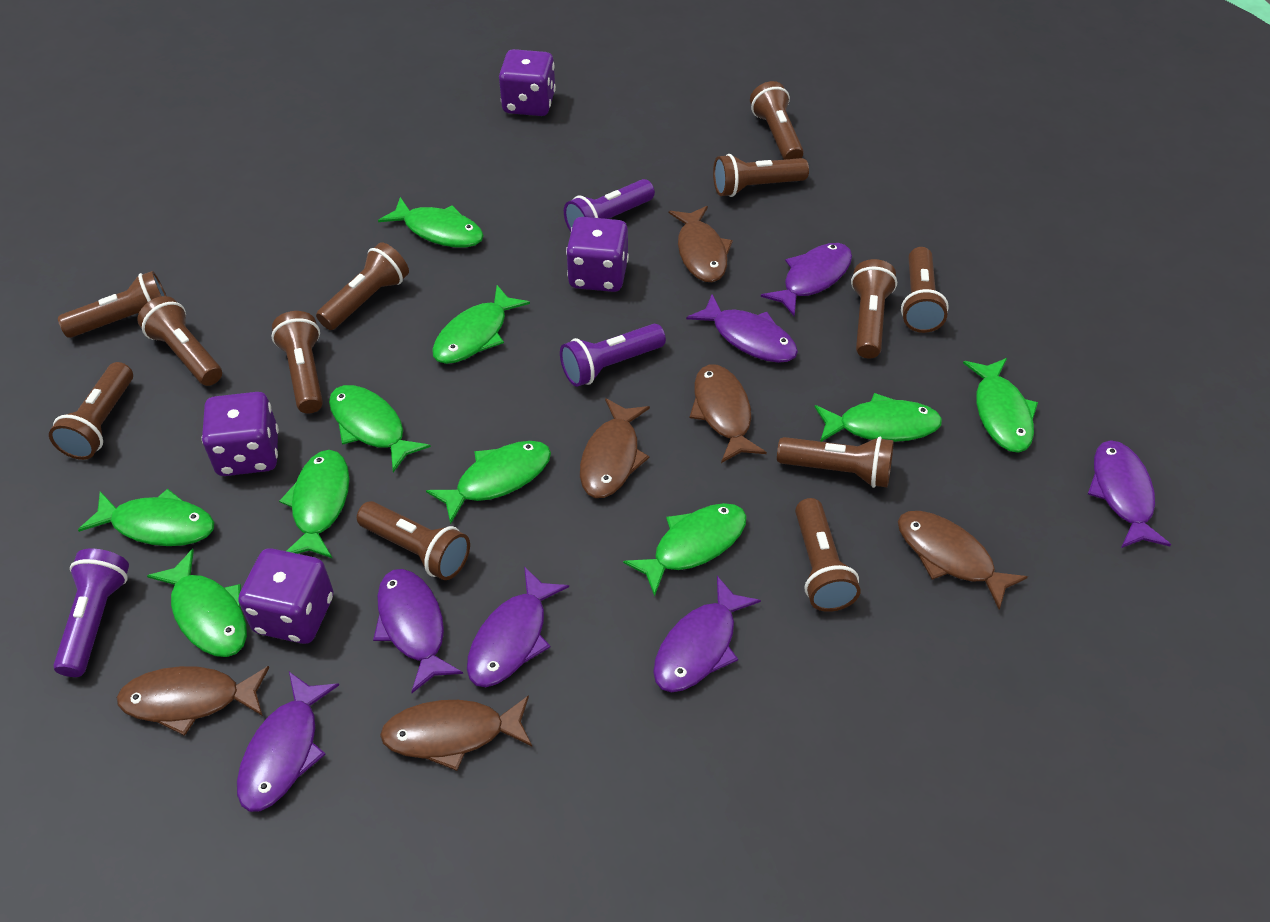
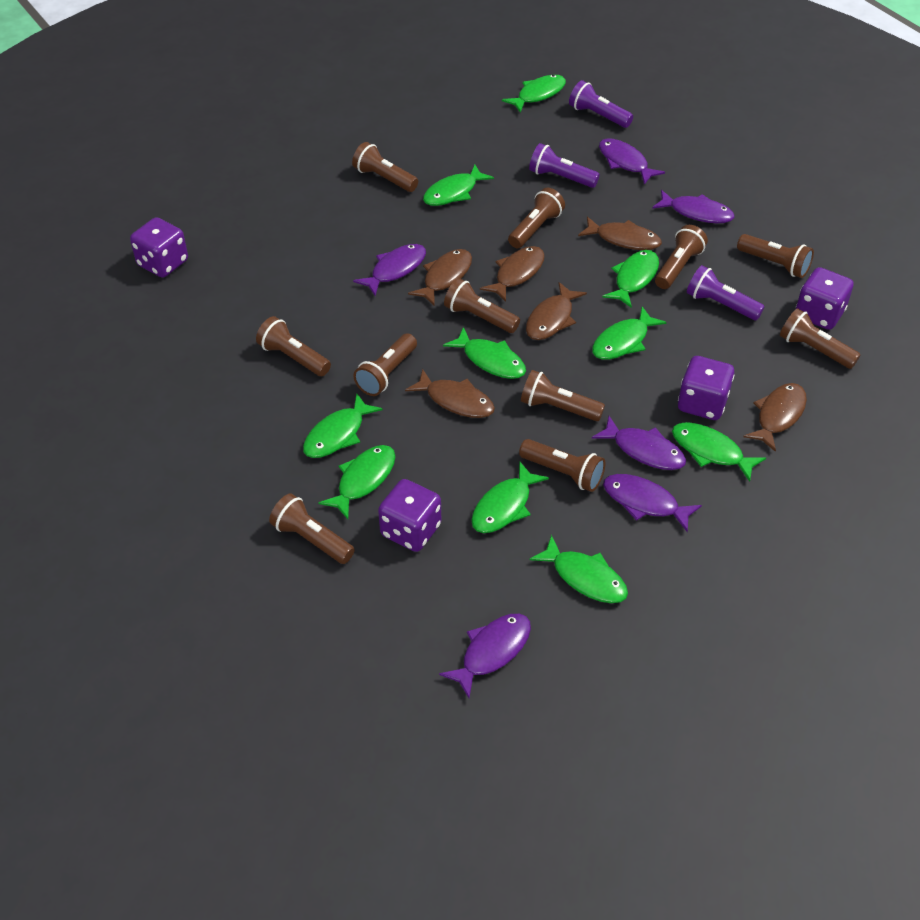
brown flashlight: 12 -> 11
purple fish: 7 -> 6

